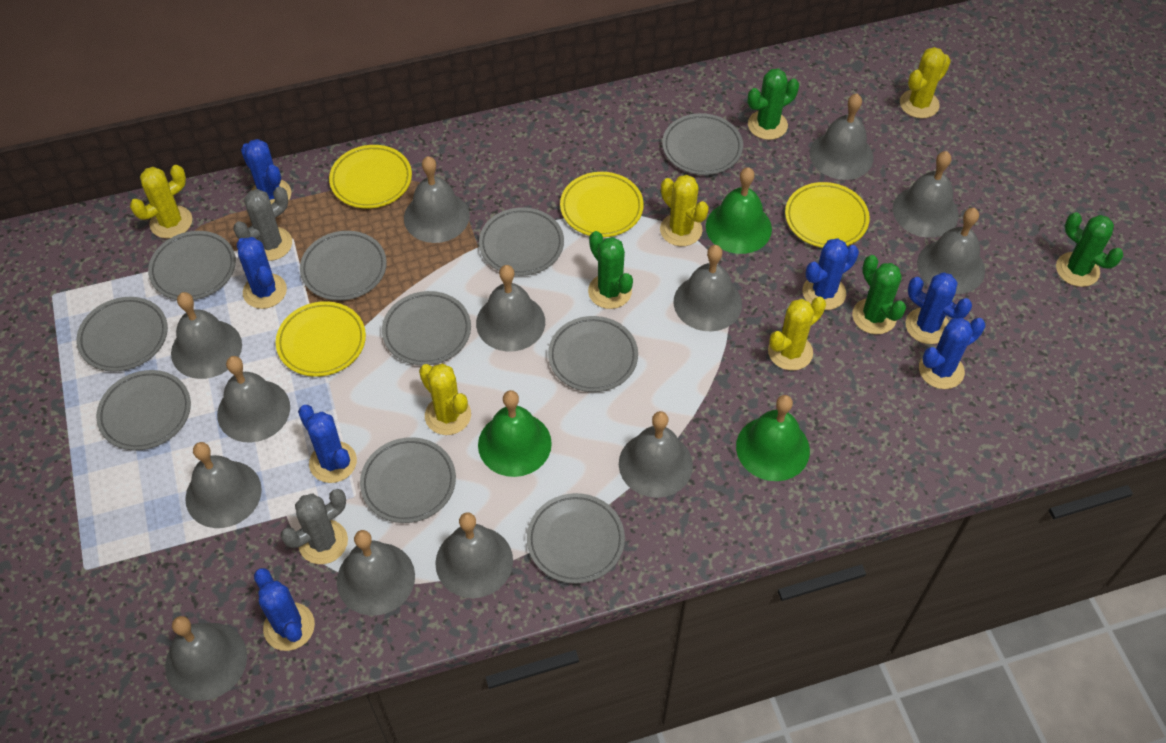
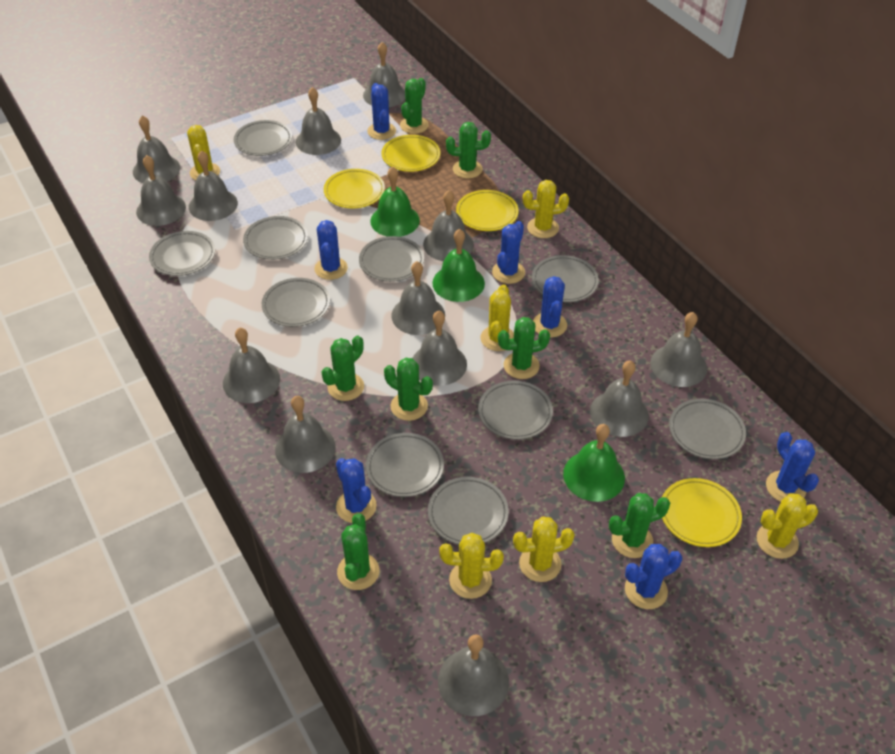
green cactus: 4 -> 7
grey cactus: 2 -> 0
yellow cactus: 5 -> 6

